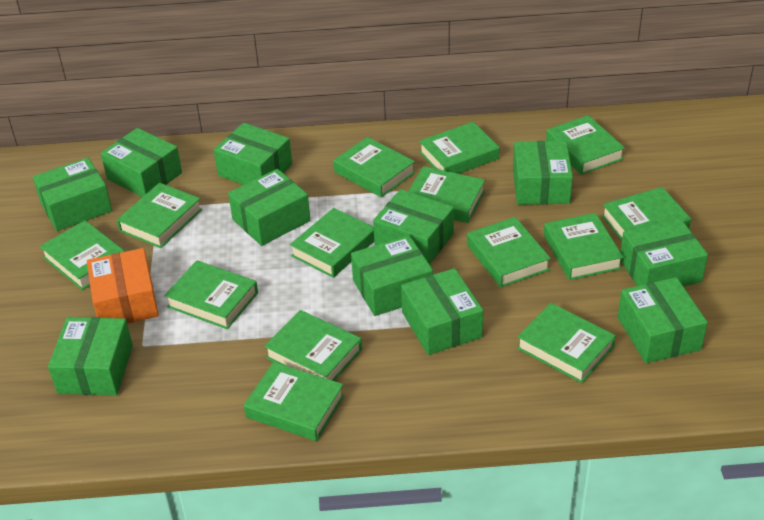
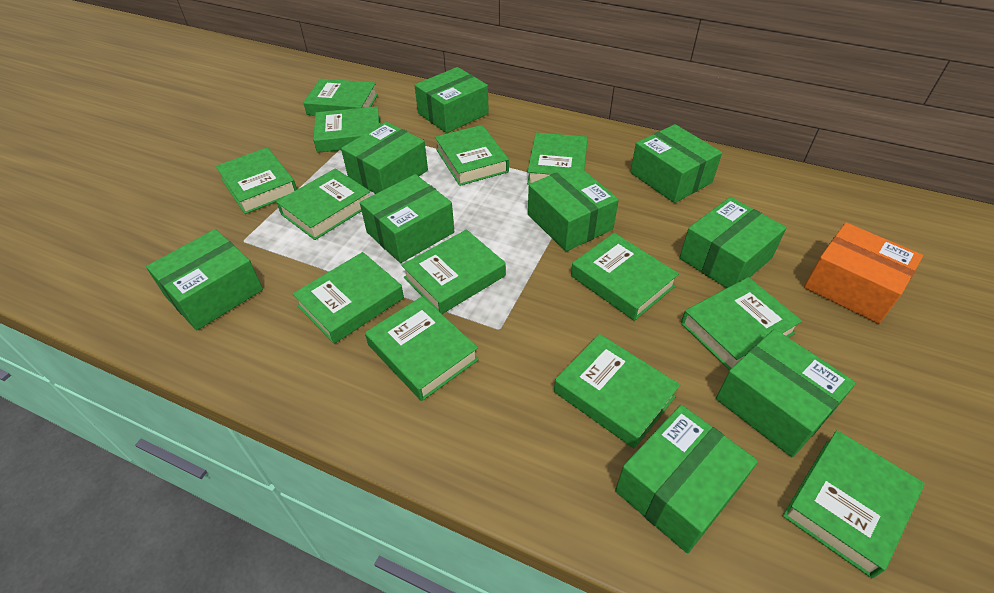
green book: 14 -> 13
green box: 11 -> 9

